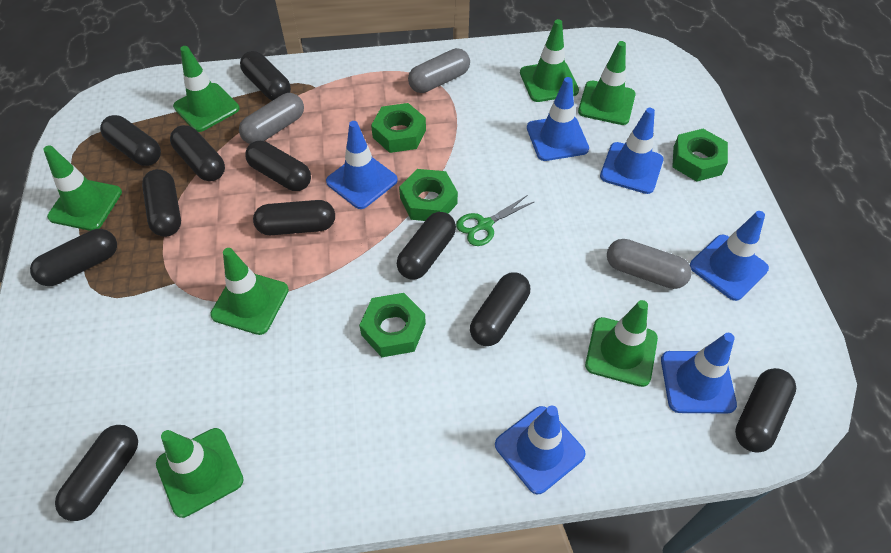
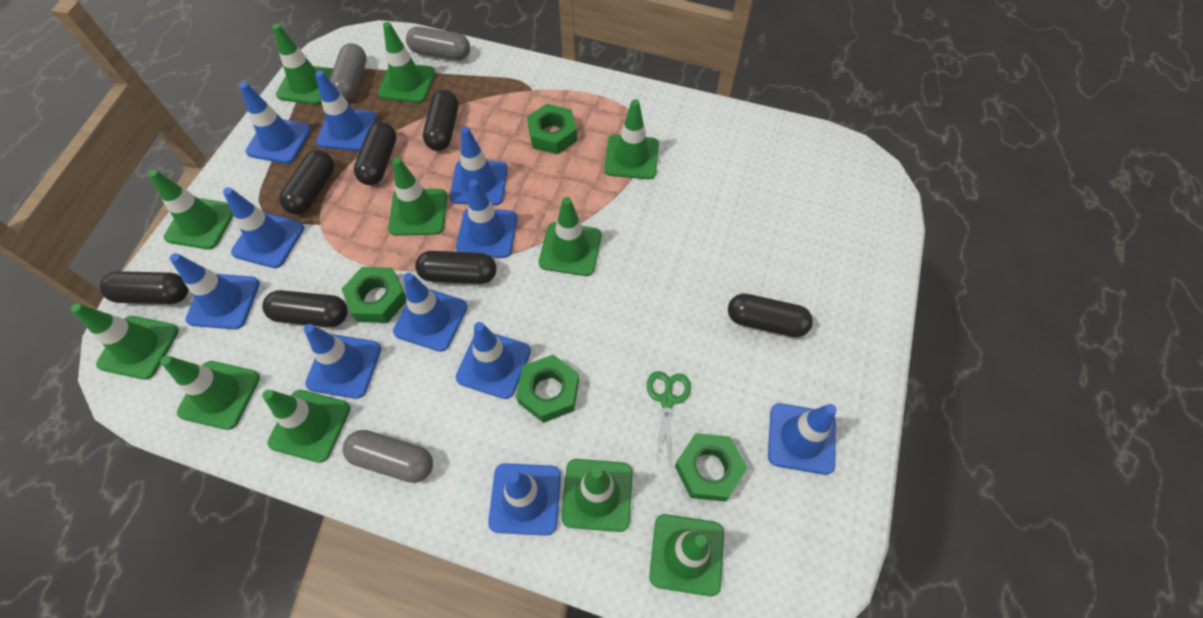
black capsule: 11 -> 7
blue traffic cone: 6 -> 11
green traffic cone: 7 -> 11

